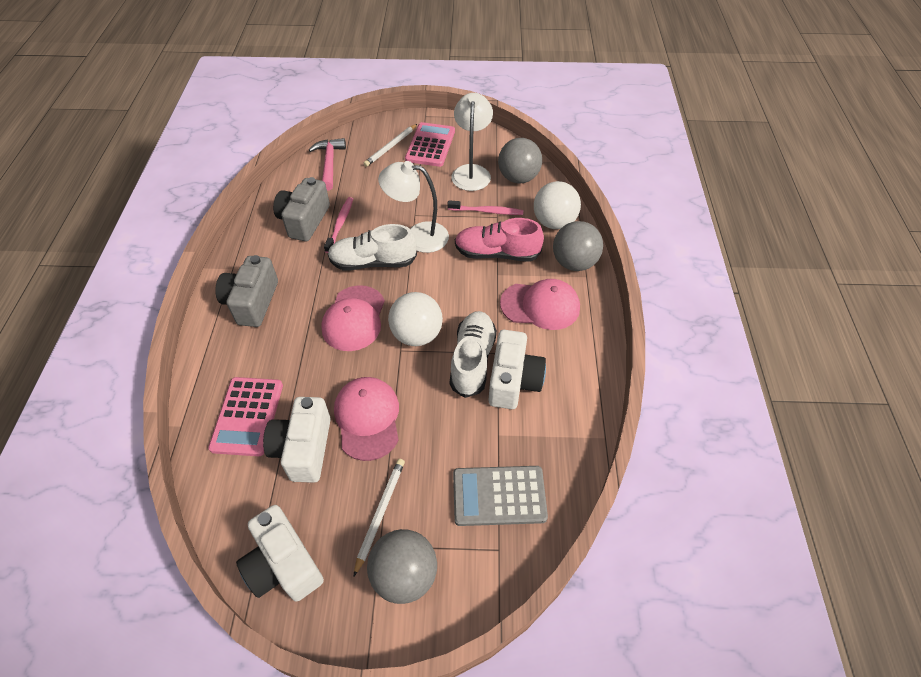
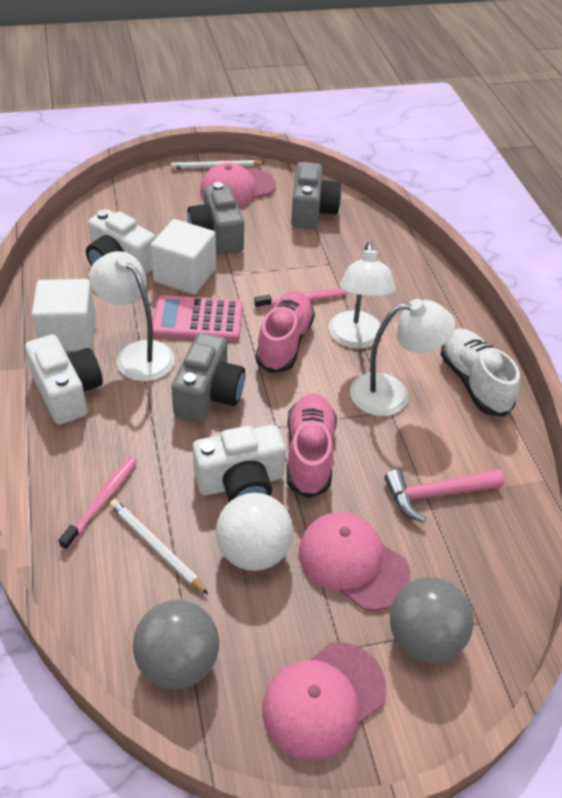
grey ball: 3 -> 2
grey calculator: 1 -> 0
grey camera: 2 -> 3
pink calculator: 2 -> 1
pink shoe: 1 -> 2
white ball: 2 -> 1
white cube: 0 -> 2
white lamp: 2 -> 3
white shoe: 2 -> 1

